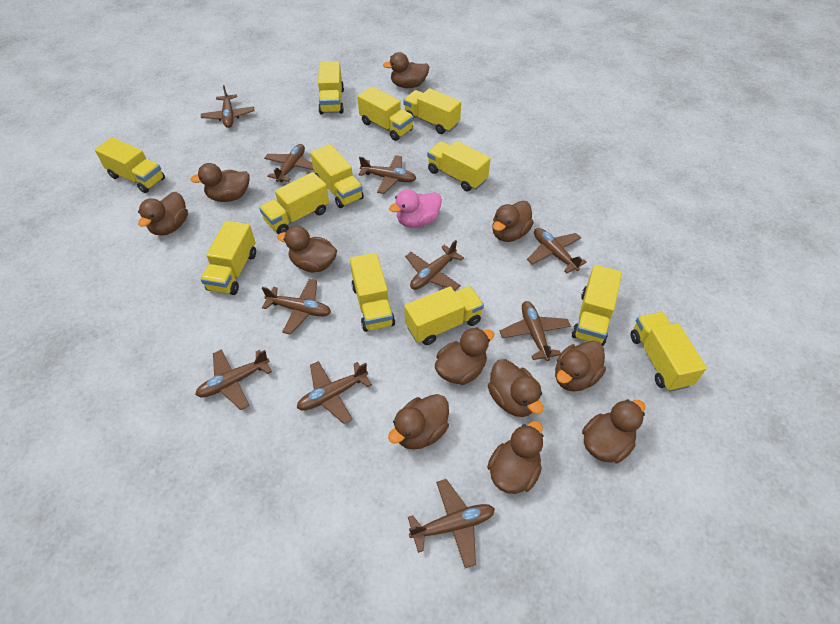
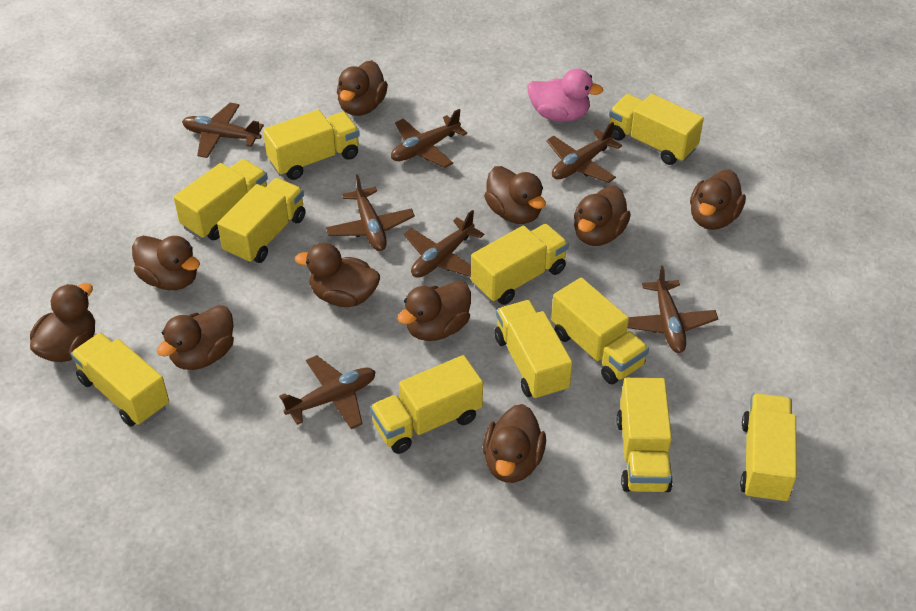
brown duck: 11 -> 10
brown plane: 10 -> 7
yellow truck: 12 -> 11

